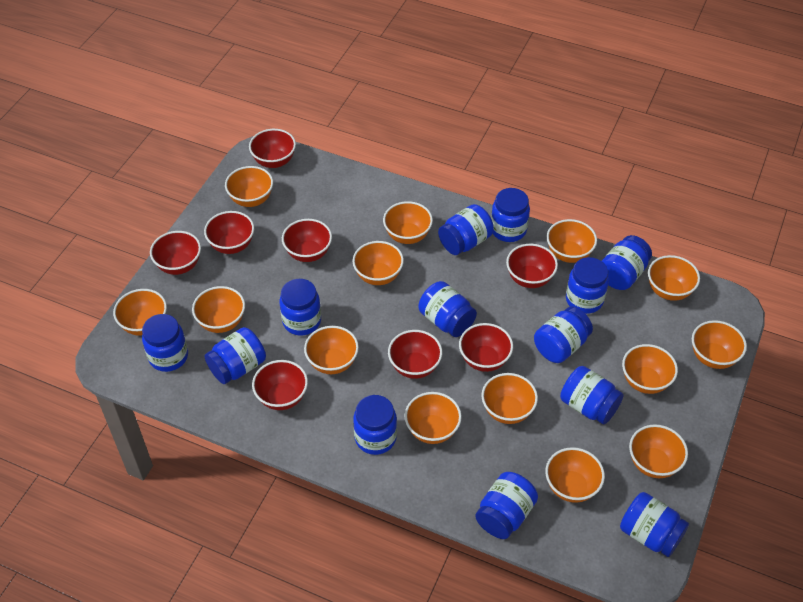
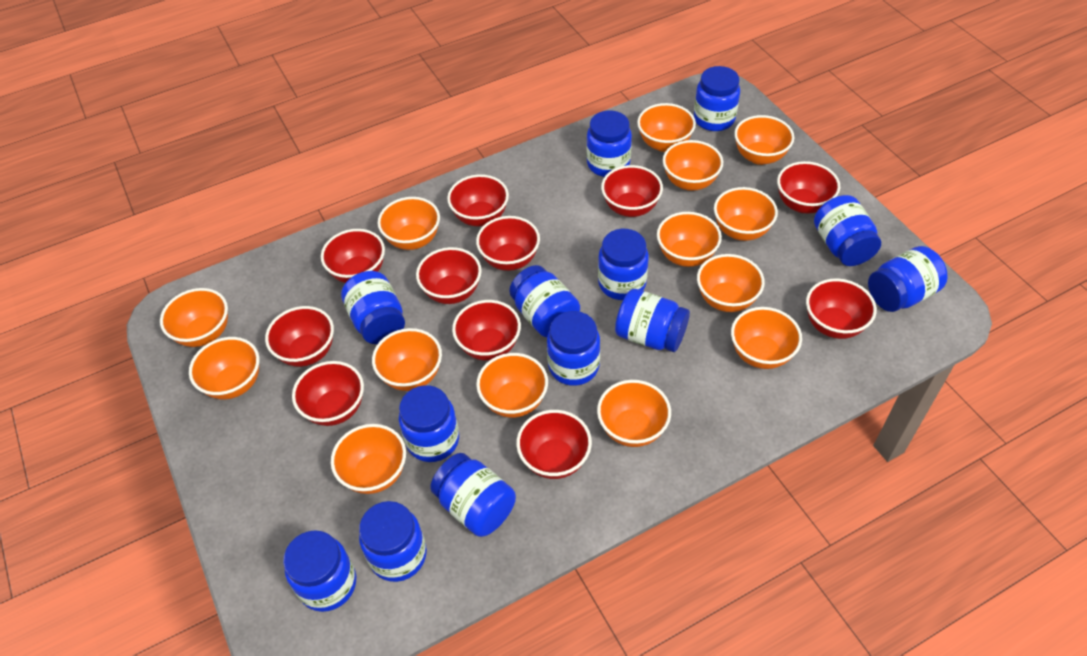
red bowl: 8 -> 11

